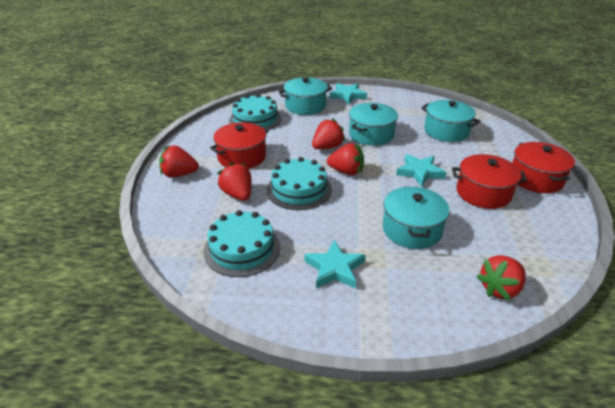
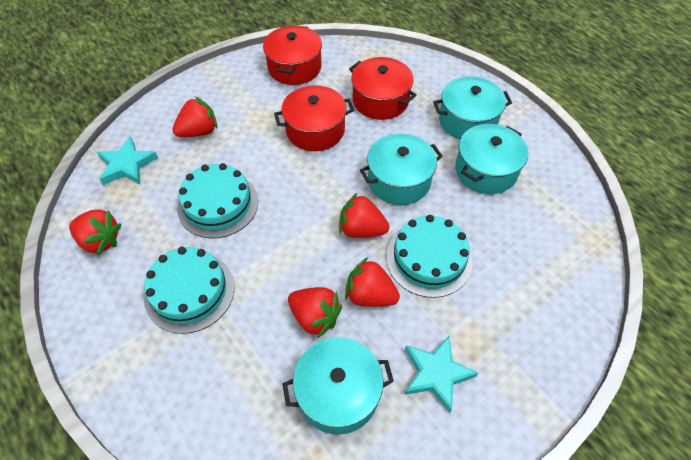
turquoise star: 3 -> 2

